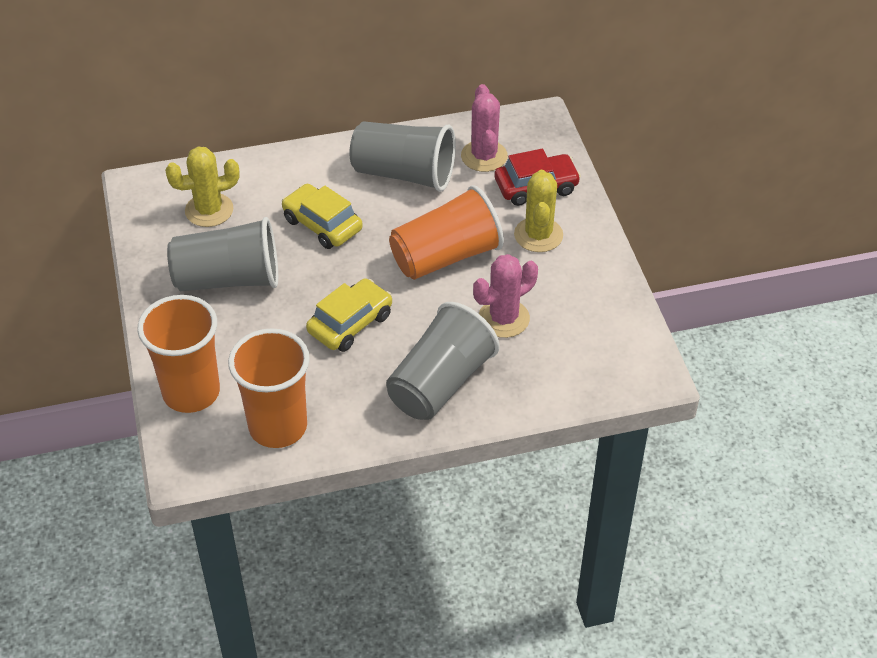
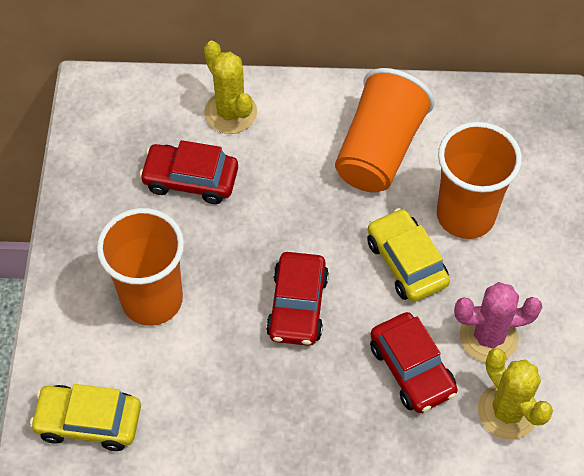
grey cup: 3 -> 0
pink cactus: 2 -> 1
red car: 1 -> 3

